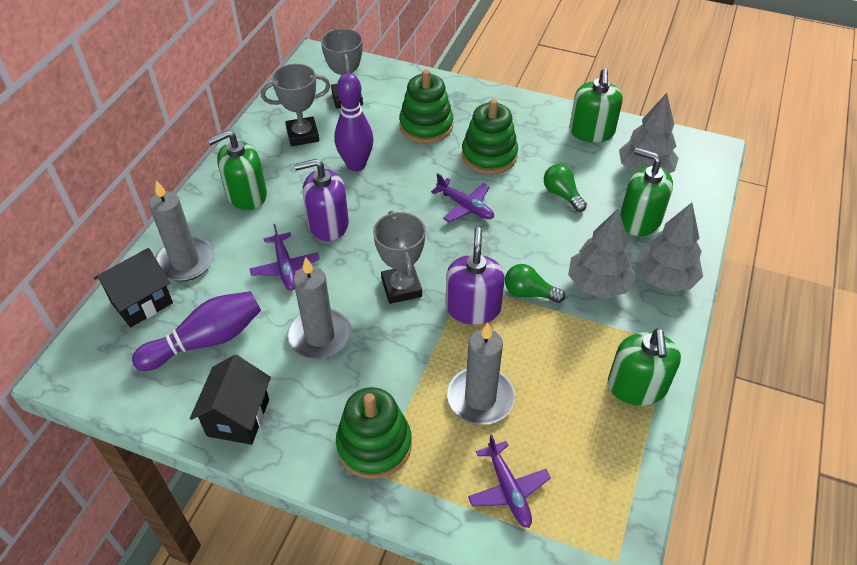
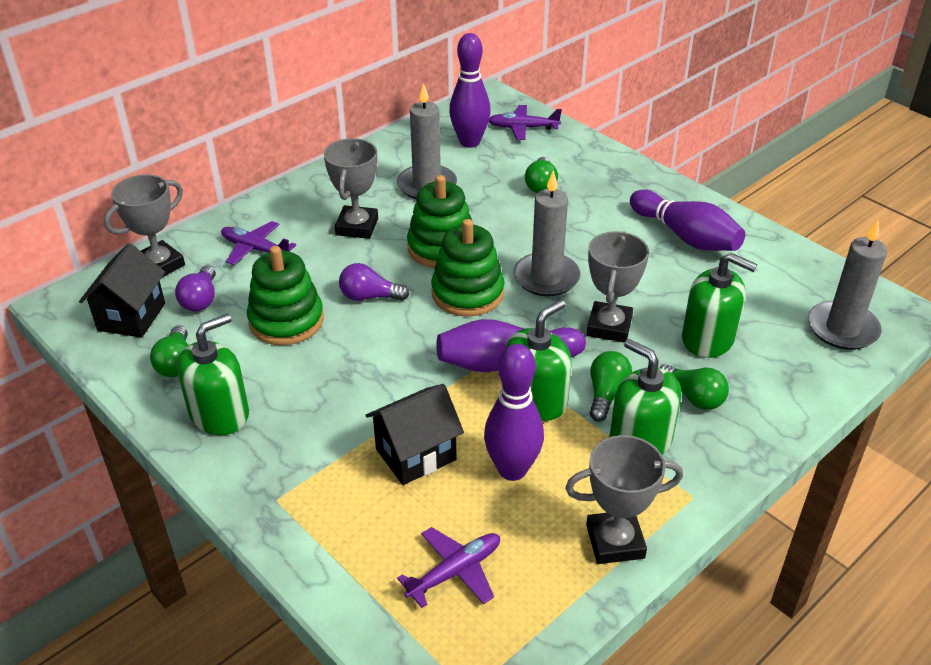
green light bulb: 2 -> 4
grey tree: 3 -> 0
grey trophy: 3 -> 4
purple bowling pin: 2 -> 4
purple light bulb: 0 -> 2
purple soap dispenser: 2 -> 0

